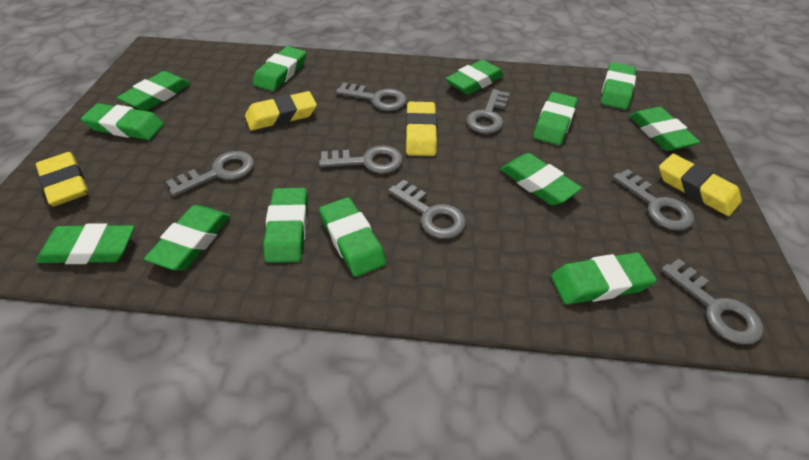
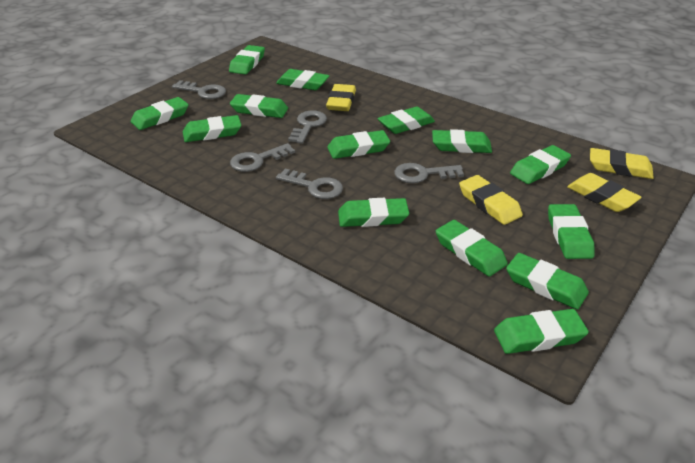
green eraser: 13 -> 14
grey key: 7 -> 5

